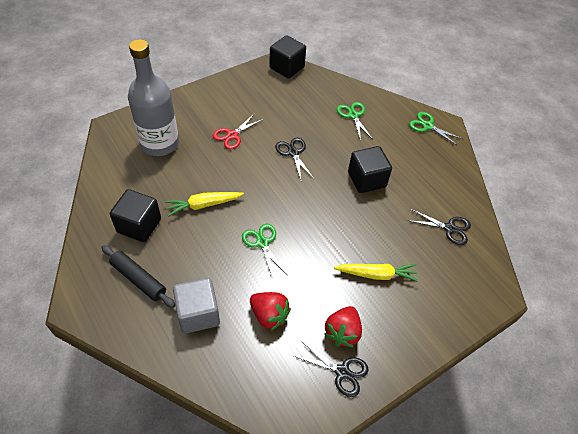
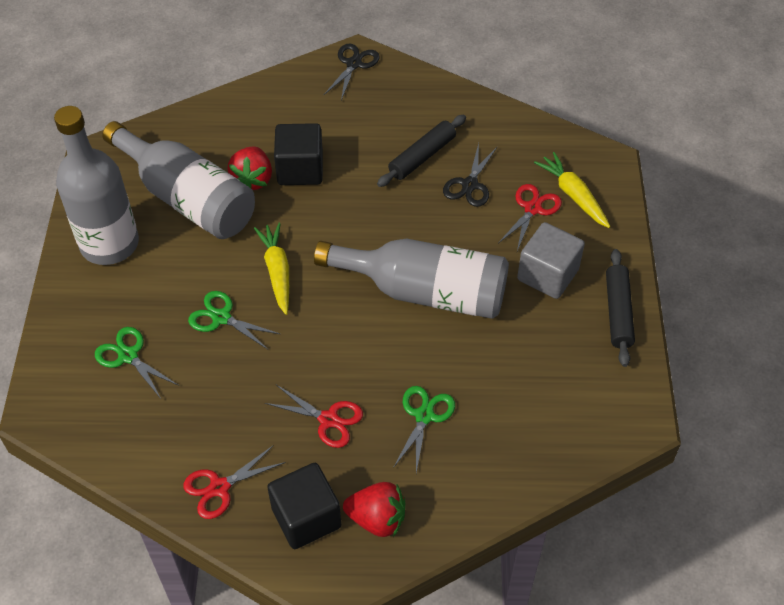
black cube: 3 -> 2
black rolling pin: 1 -> 2
black scissors: 3 -> 2
grey bottle: 1 -> 3
red scissors: 1 -> 3

